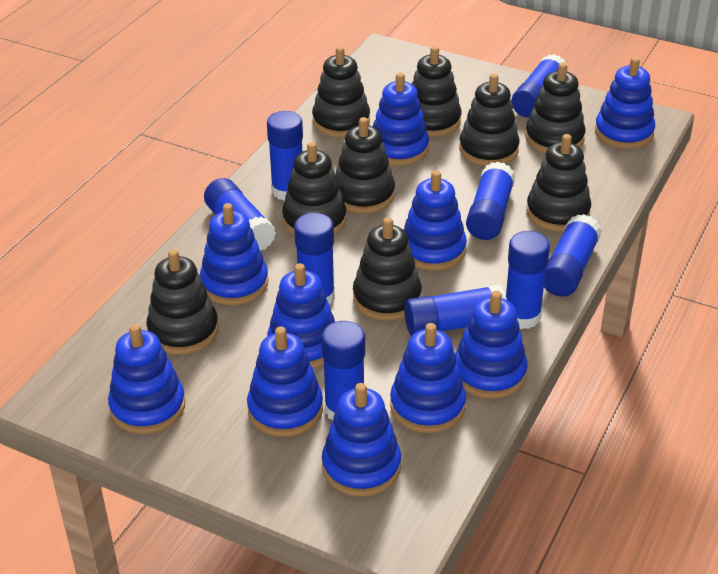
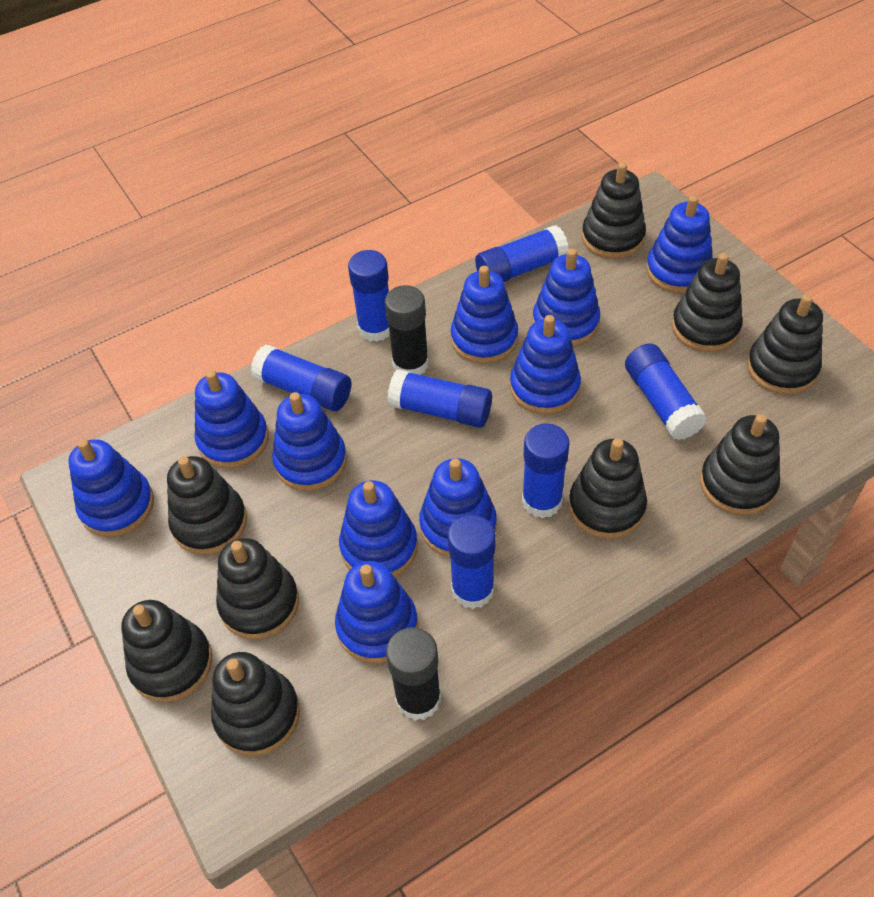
black glue stick: 0 -> 2
blue glue stick: 9 -> 7

